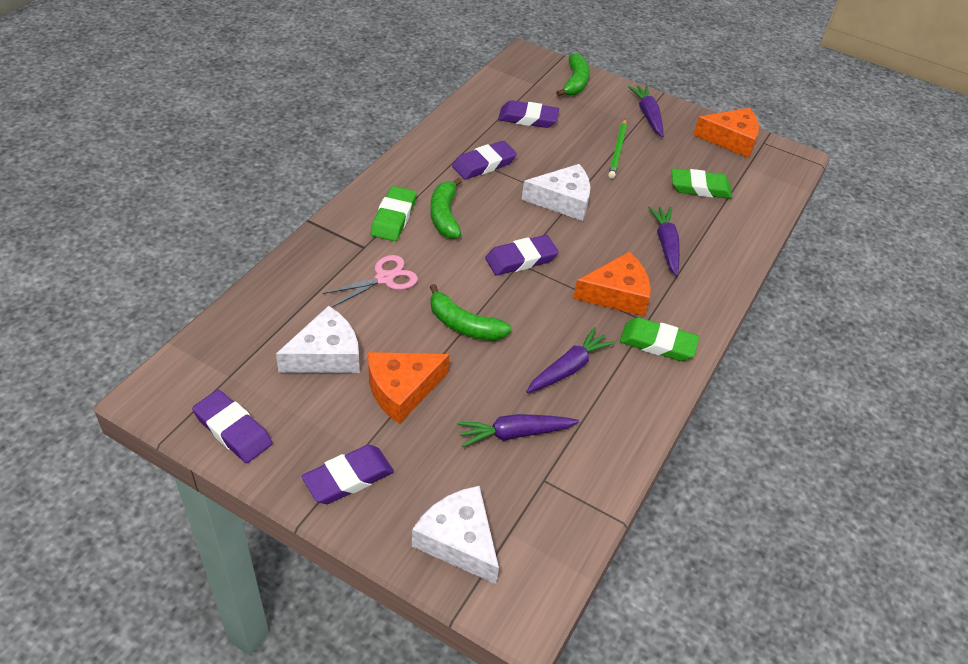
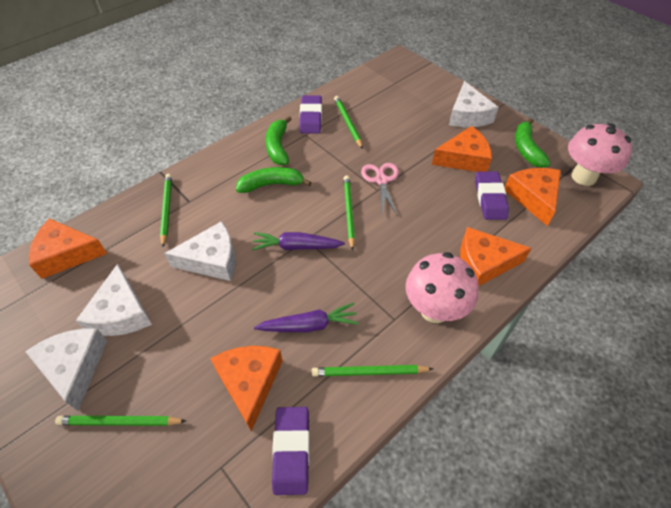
green eraser: 3 -> 0
green pencil: 1 -> 5
orange cheese: 3 -> 5
pink mushroom: 0 -> 2
purple carrot: 4 -> 2
purple eraser: 5 -> 3
white cheese: 3 -> 4

